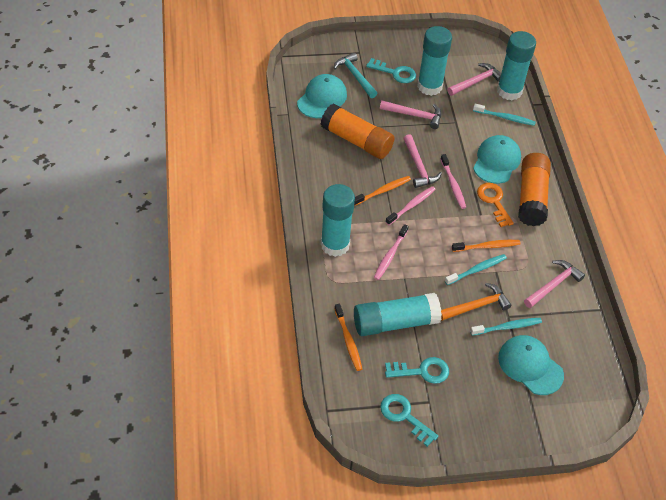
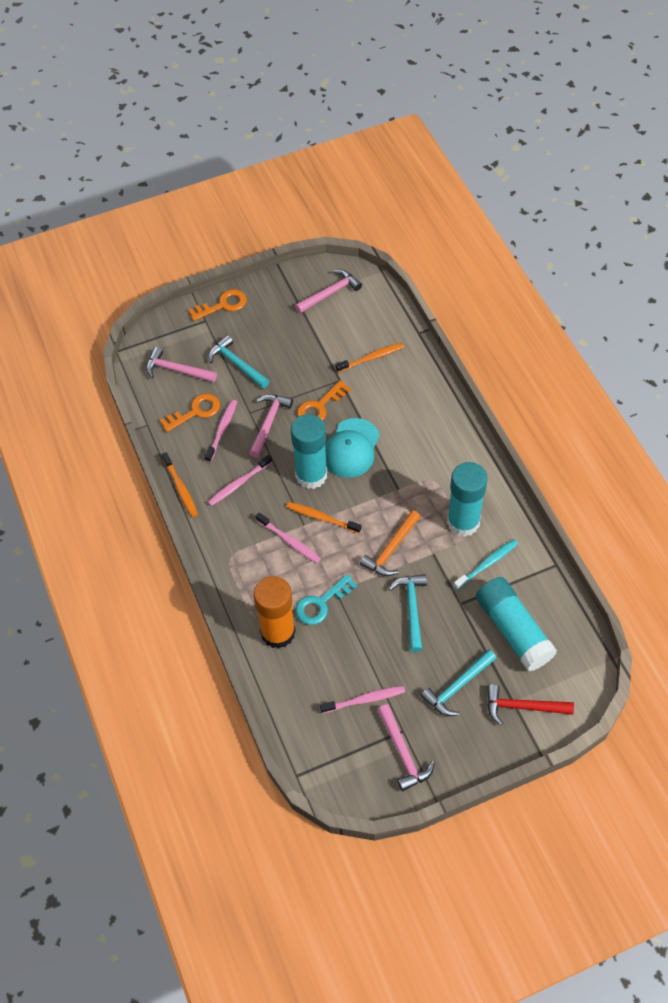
orange glue stick: 2 -> 1
orange key: 1 -> 3
pink toothbrush: 3 -> 4
red hammer: 0 -> 1
turquoise cap: 3 -> 1
turquoise glue stick: 4 -> 3
turquoise hammer: 1 -> 3
turquoise key: 3 -> 1
turquoise toothbrush: 3 -> 1

